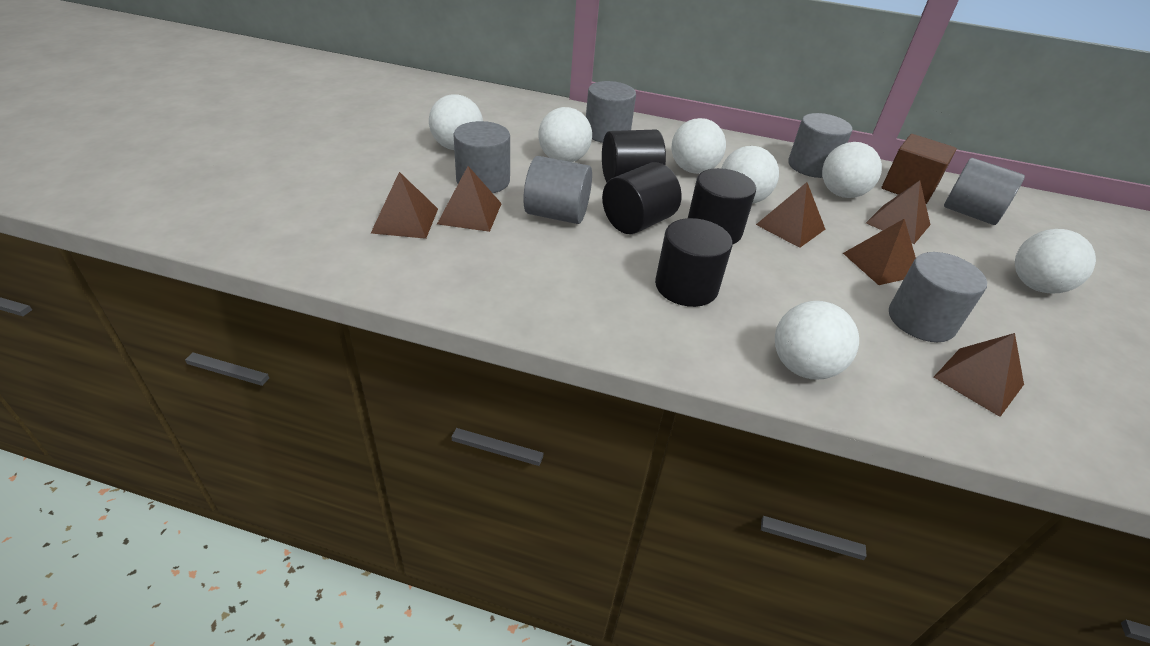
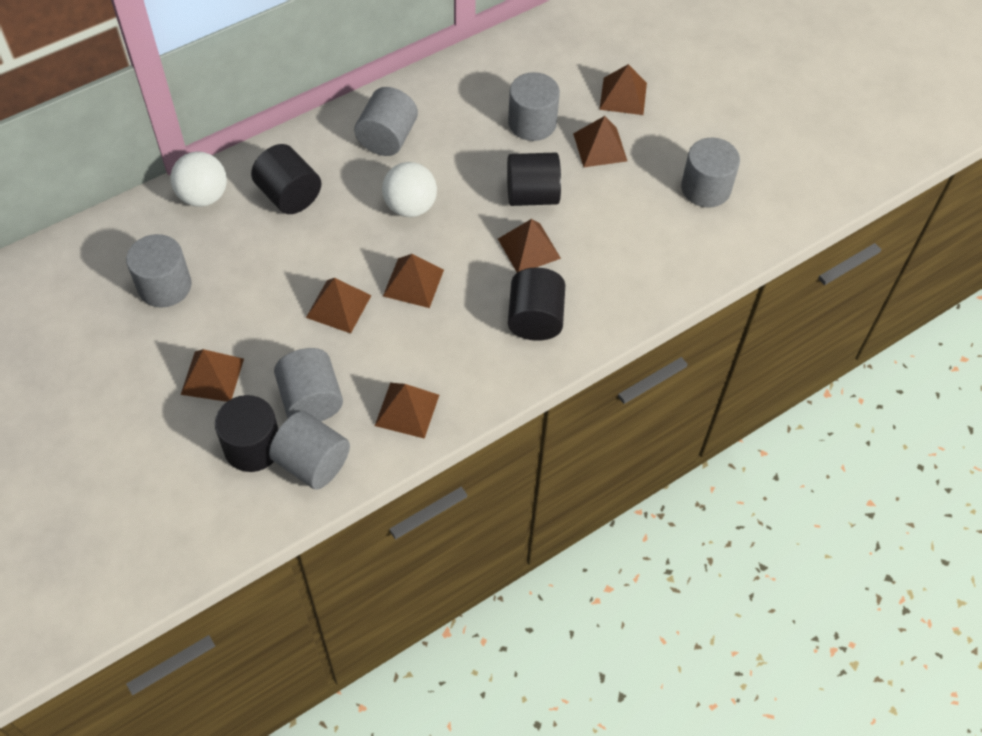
brown cube: 1 -> 0
brown pyramid: 6 -> 7
white ball: 7 -> 2

